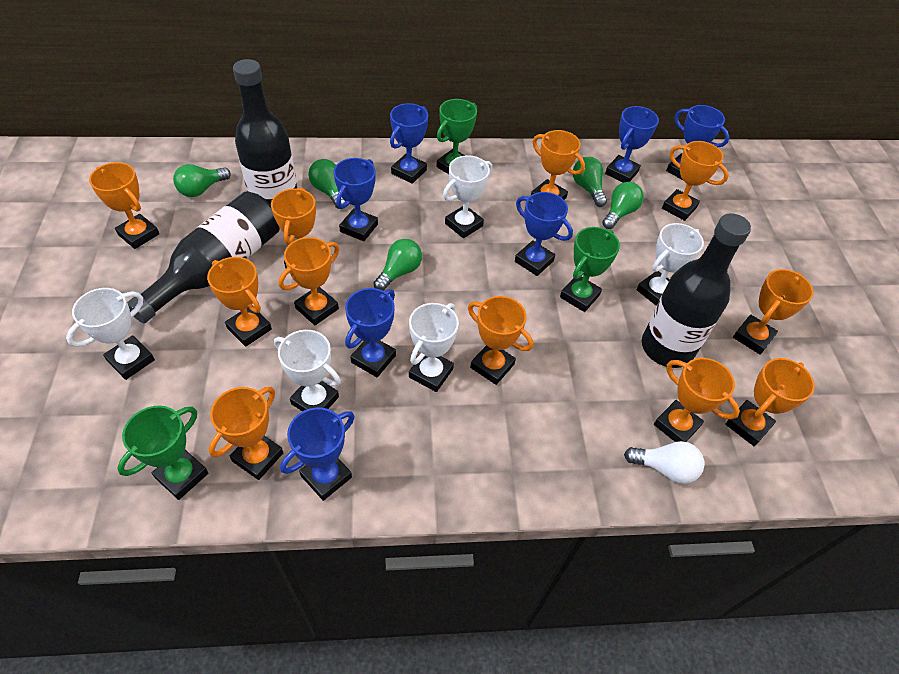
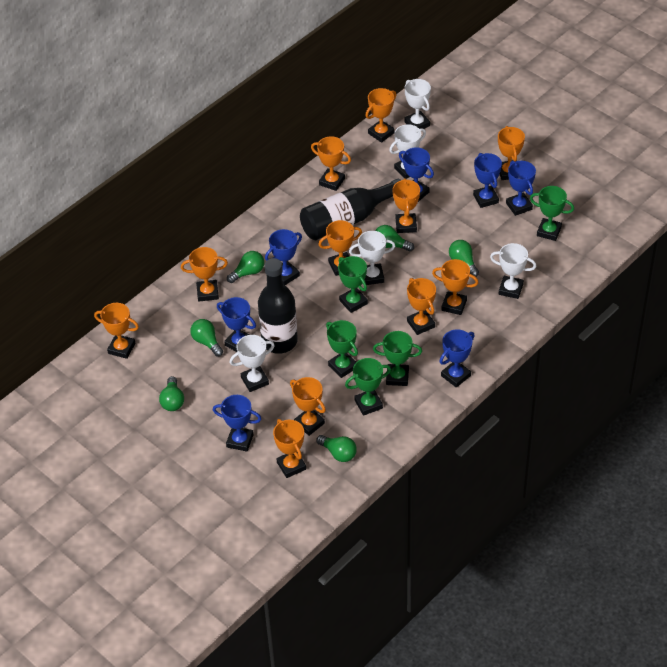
black bottle: 3 -> 2
green light bulb: 5 -> 6
green trophy: 3 -> 5
white light bulb: 1 -> 0

